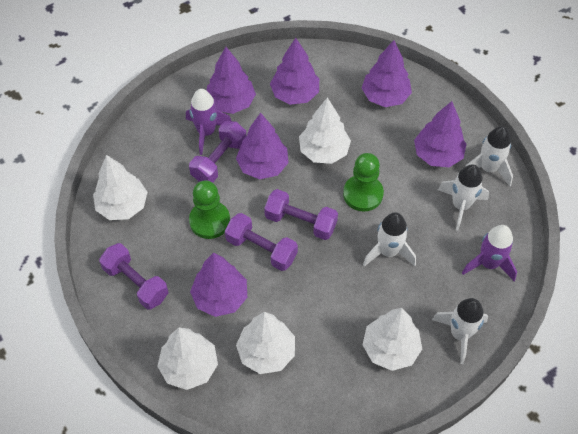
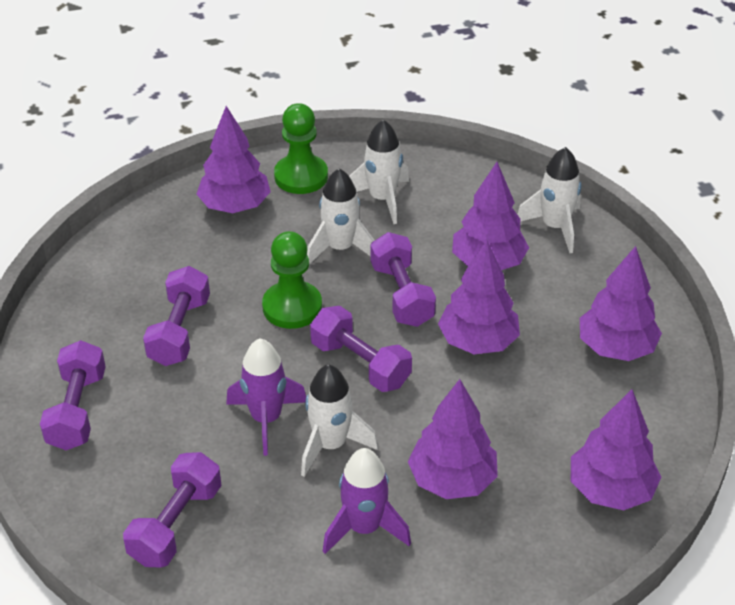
purple dumbbell: 4 -> 5
white tree: 5 -> 0

